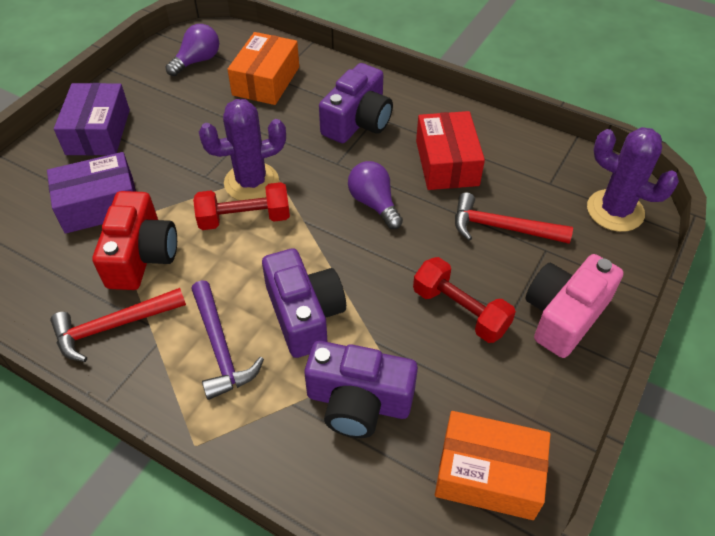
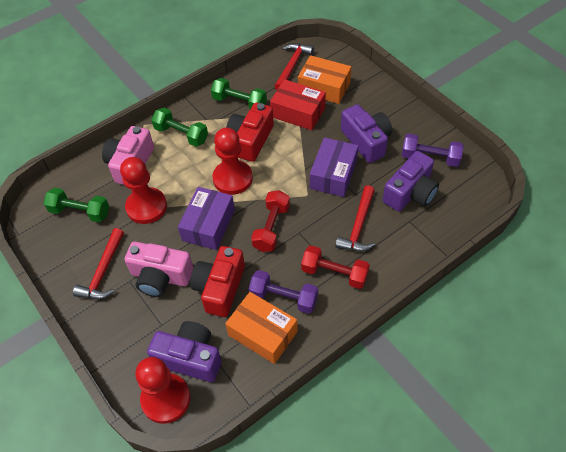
green dumbbell: 0 -> 3
pink camera: 1 -> 2
purple cactus: 2 -> 0
purple dumbbell: 0 -> 2
purple hammer: 1 -> 0
purple light bulb: 2 -> 0
red camera: 1 -> 2
red hammer: 2 -> 3
red pawn: 0 -> 3

